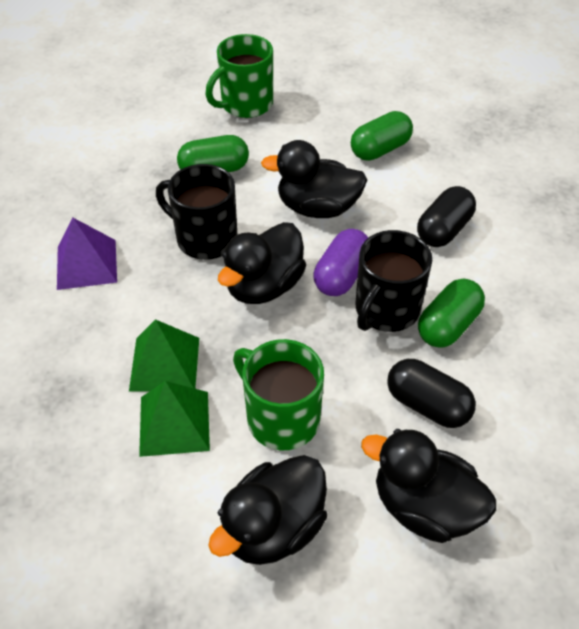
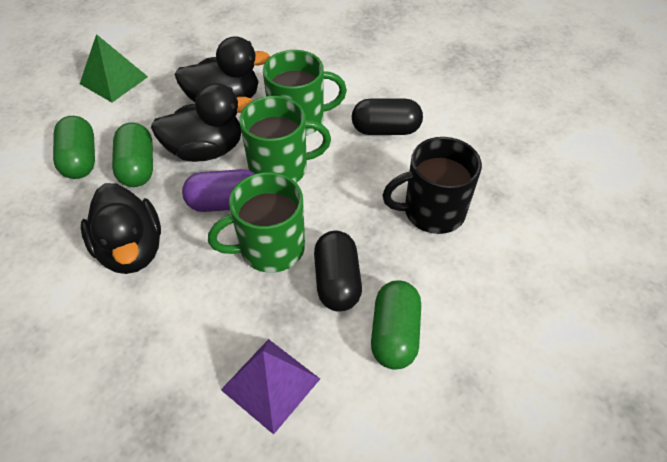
black duck: 4 -> 3
black mug: 2 -> 1
green mug: 2 -> 3
green pyramid: 2 -> 1

